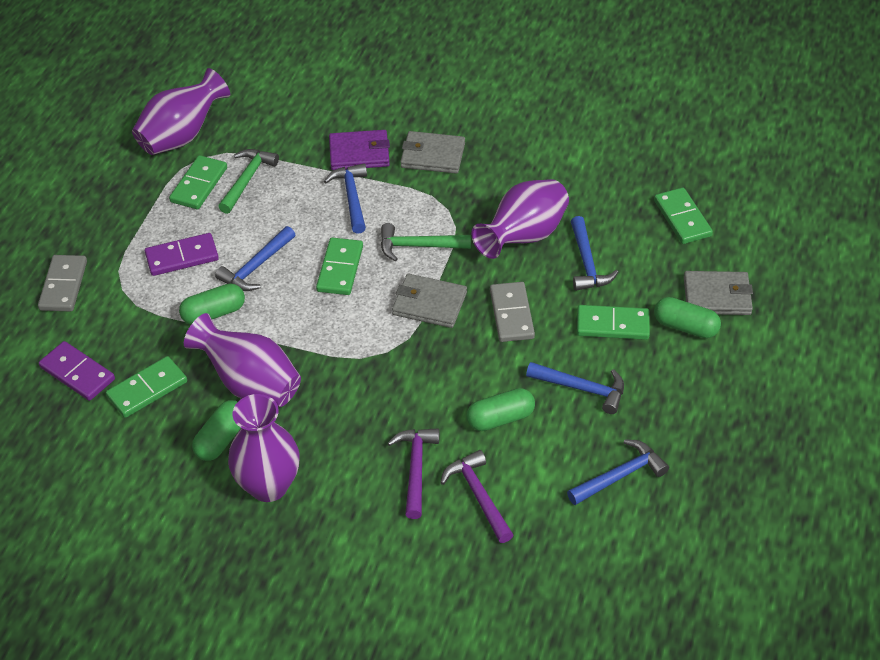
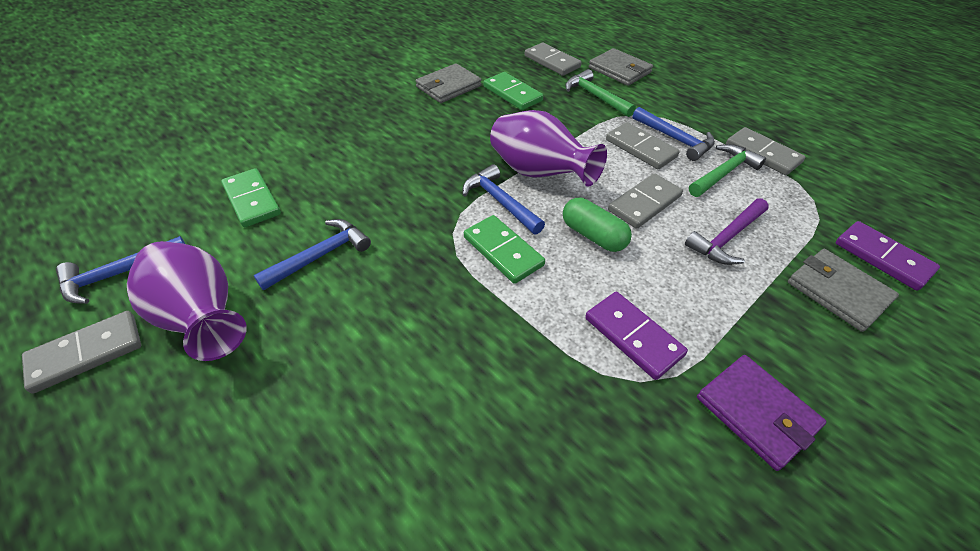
blue hammer: 5 -> 4
green capsule: 4 -> 1
green domino: 5 -> 3
grey domino: 2 -> 5
purple hammer: 2 -> 1
purple vase: 4 -> 2

